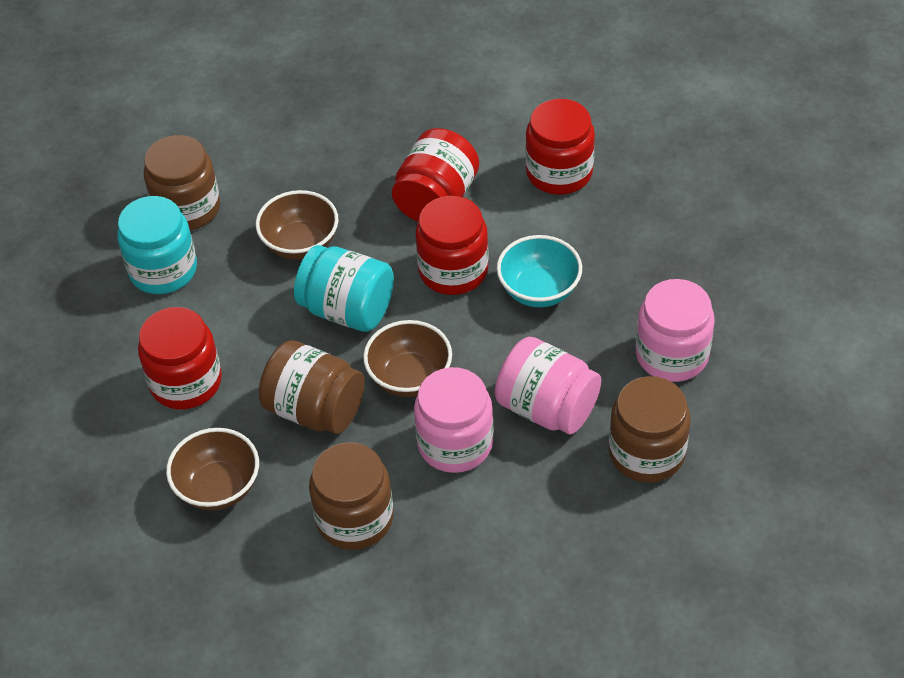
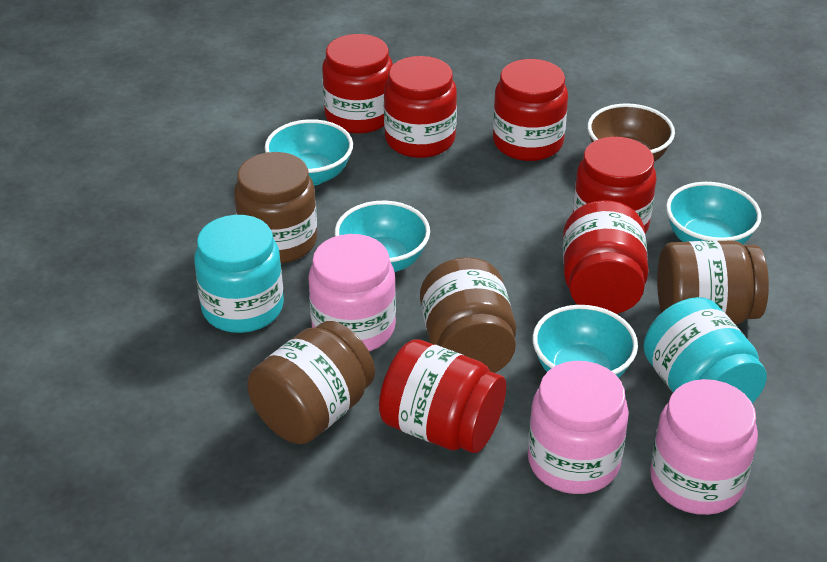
brown bowl: 3 -> 1
red jar: 4 -> 6
turquoise bowl: 1 -> 4

